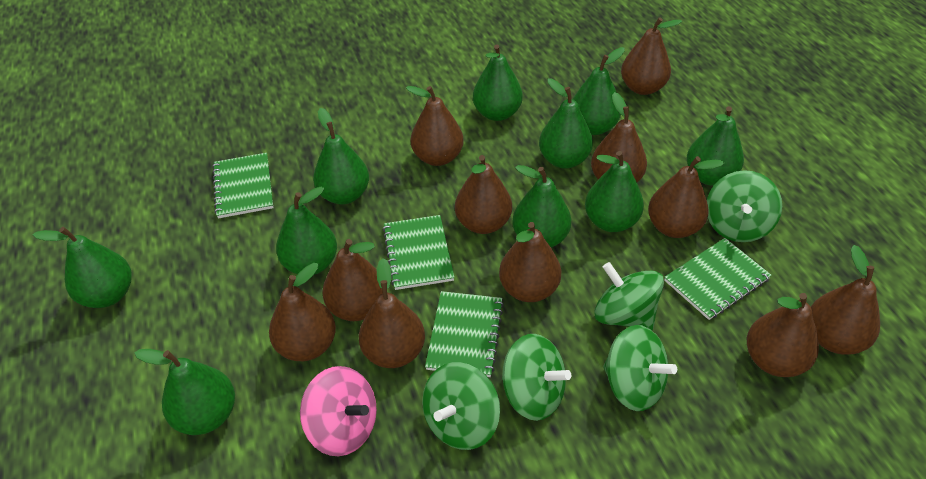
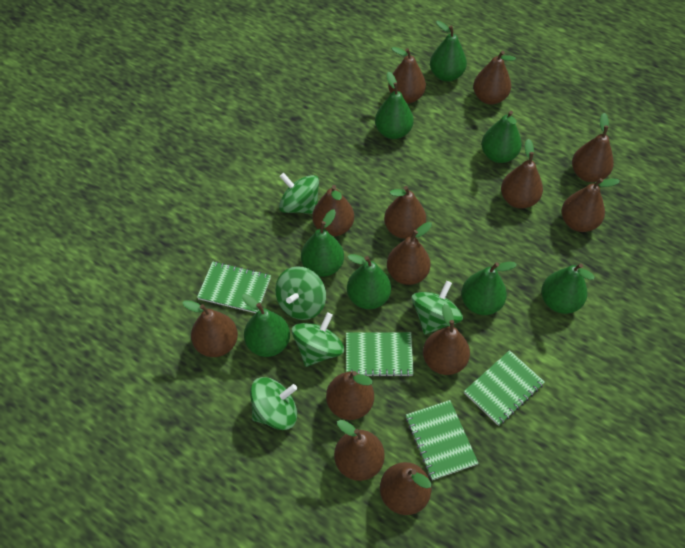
brown pear: 11 -> 13
green pear: 10 -> 8
pink spinning top: 1 -> 0

